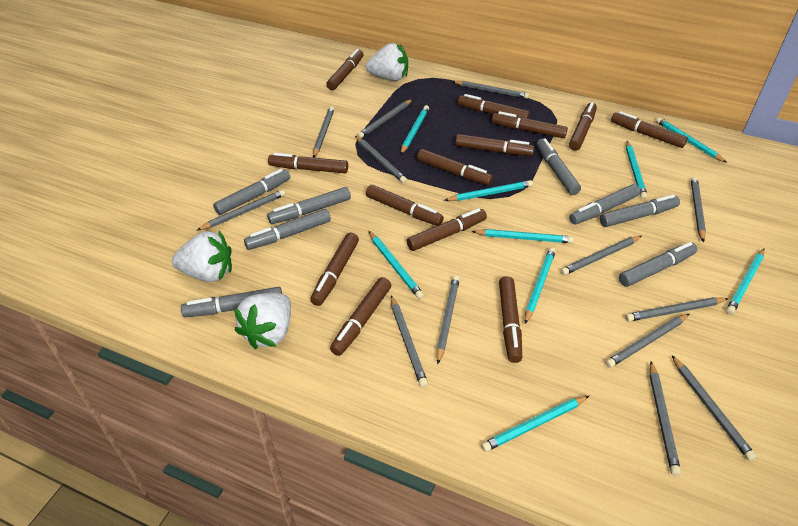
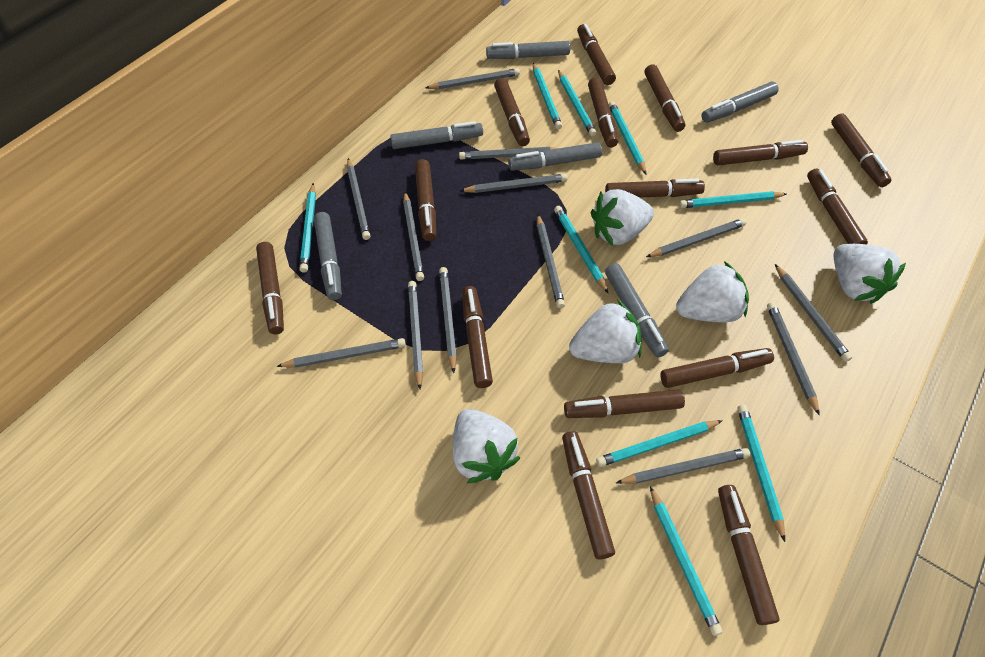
brown marker: 13 -> 15
grey marker: 8 -> 6
white strawberry: 3 -> 5

